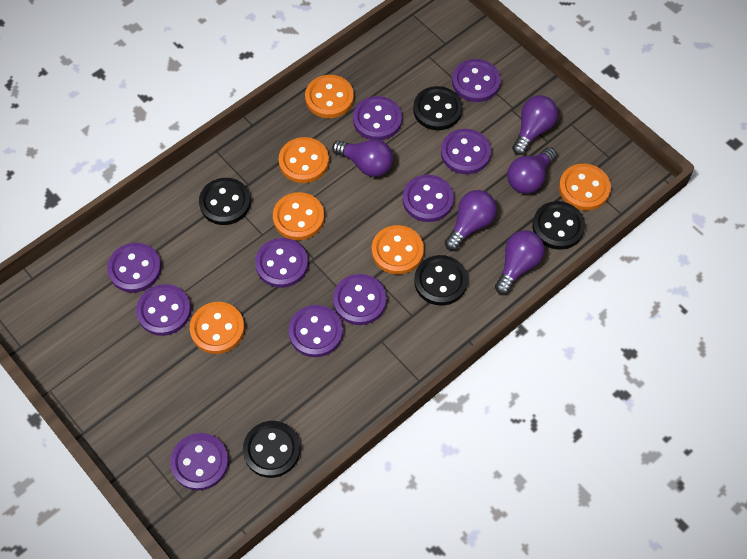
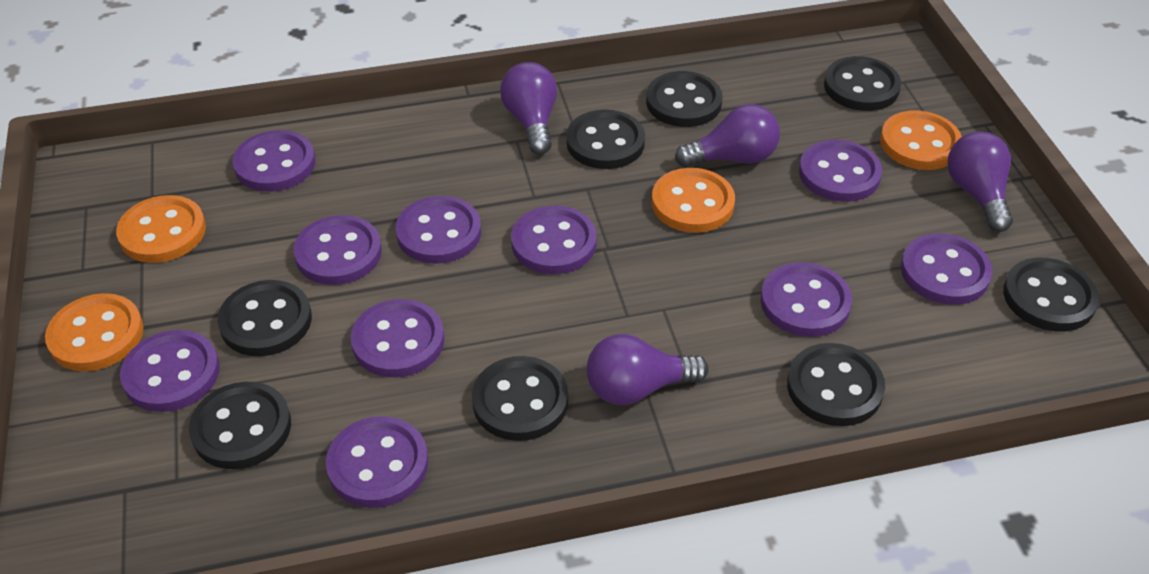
black button: 5 -> 8
orange button: 6 -> 4
purple light bulb: 5 -> 4

